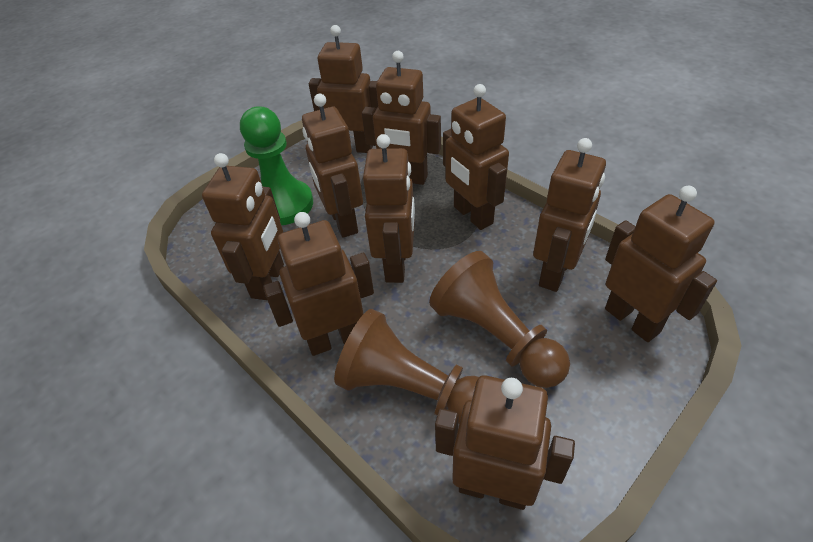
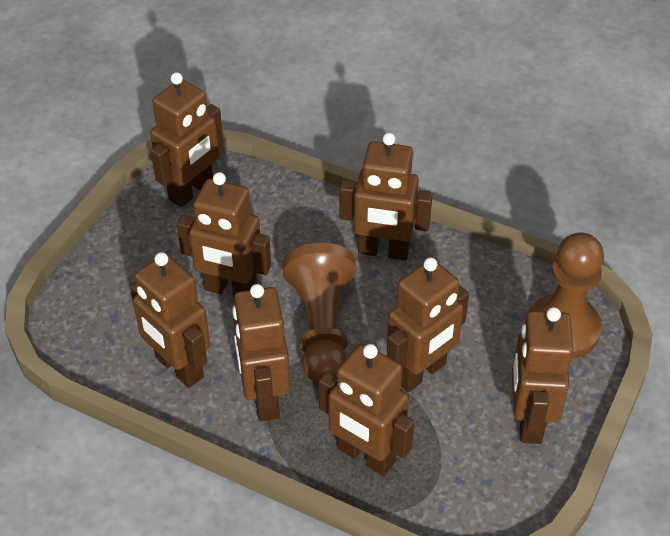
brown robot: 10 -> 8
green pawn: 1 -> 0

